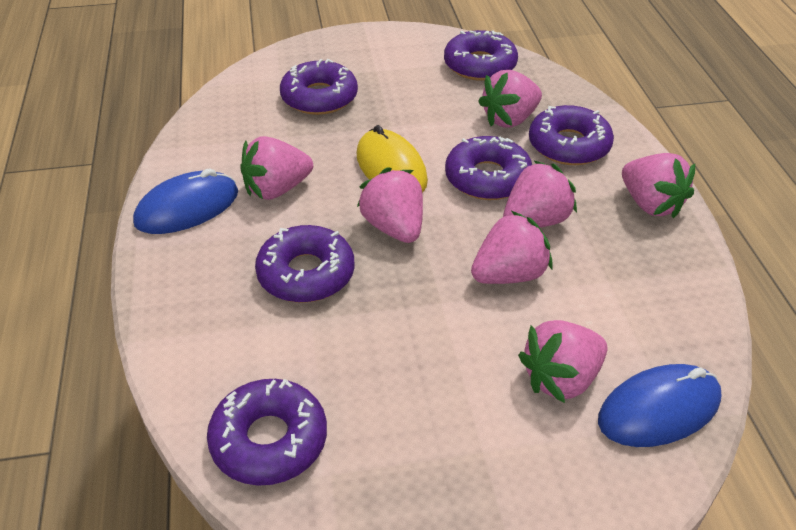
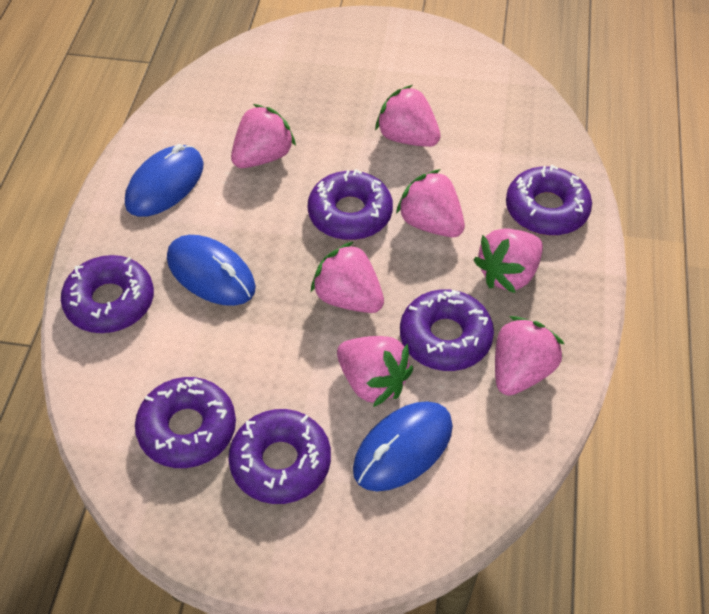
blue mouse: 2 -> 3
yellow mouse: 1 -> 0

